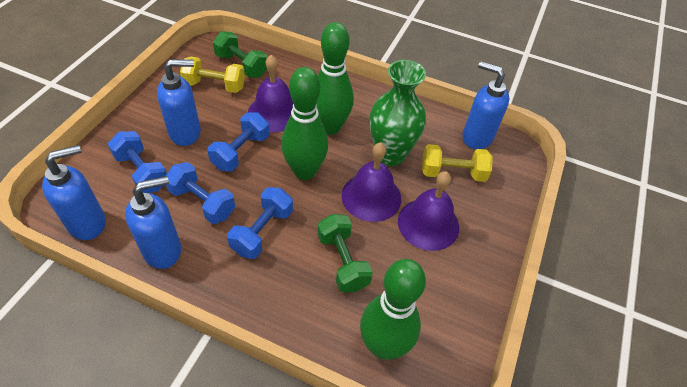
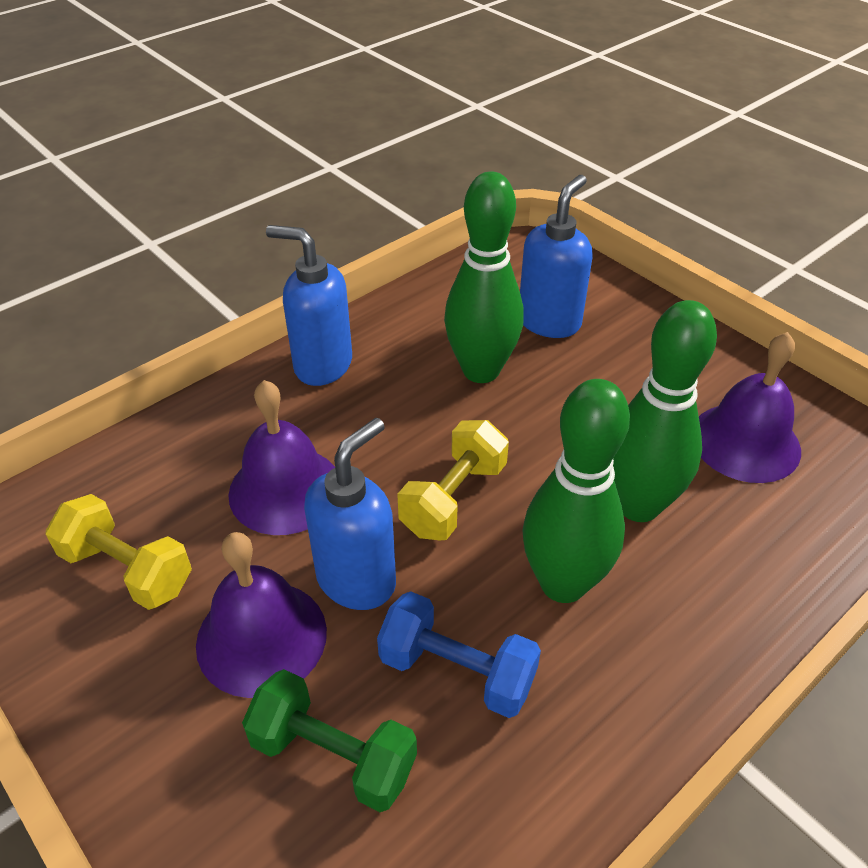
blue dumbbell: 4 -> 1
blue soap dispenser: 4 -> 3
green dumbbell: 2 -> 1
green vase: 1 -> 0

